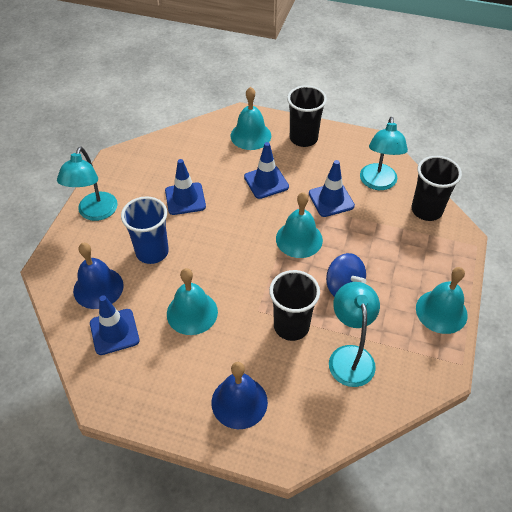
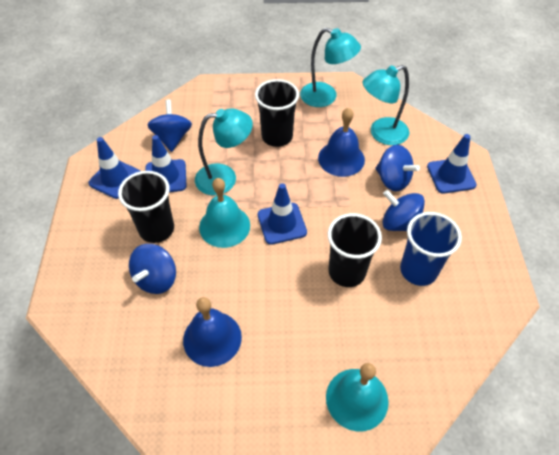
blue spinning top: 1 -> 4
turquoise bell: 4 -> 2

